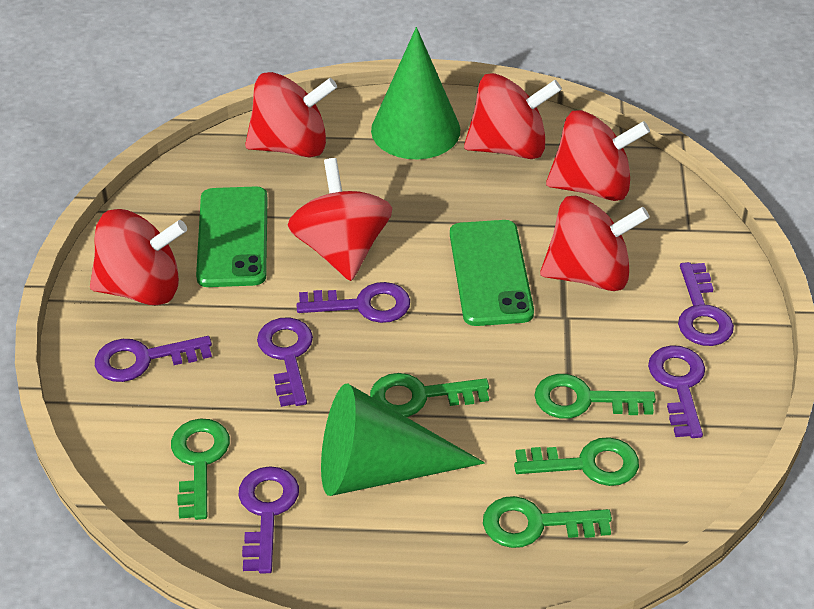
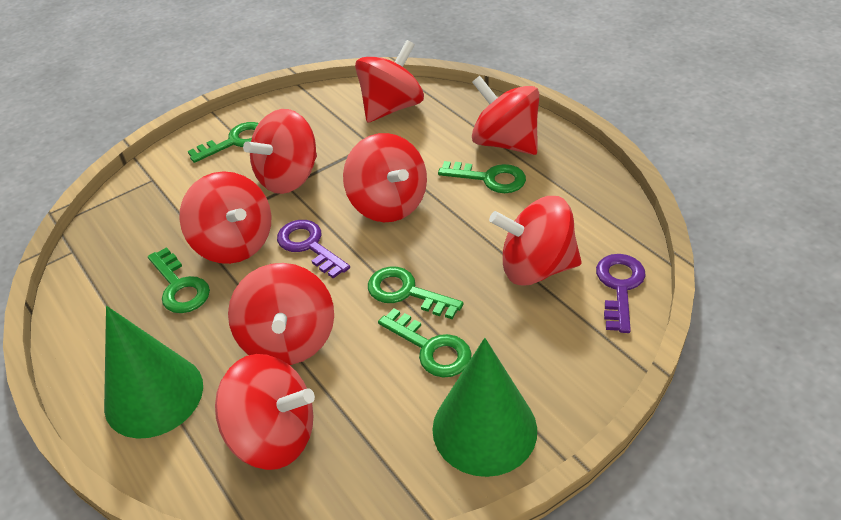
green phone: 2 -> 0
purple key: 6 -> 2
red spinning top: 6 -> 8

